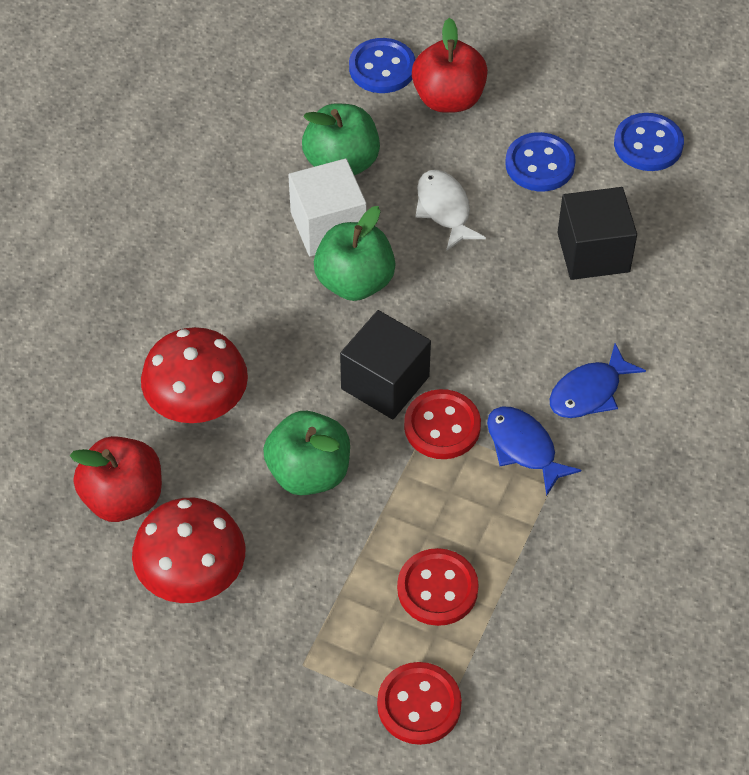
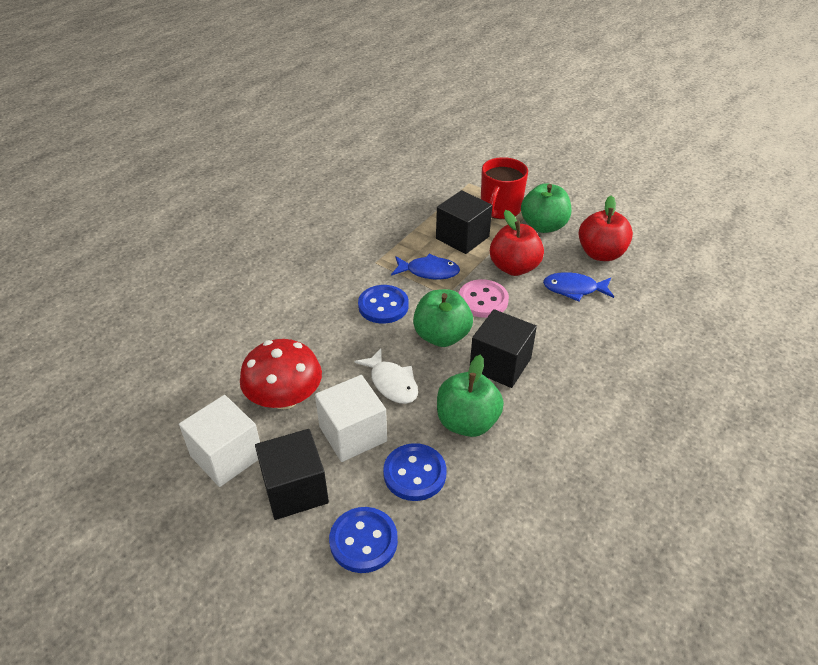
black cube: 2 -> 3
pink button: 0 -> 1
red button: 3 -> 0
red mug: 0 -> 1
red mushroom: 2 -> 1
white cube: 1 -> 2

